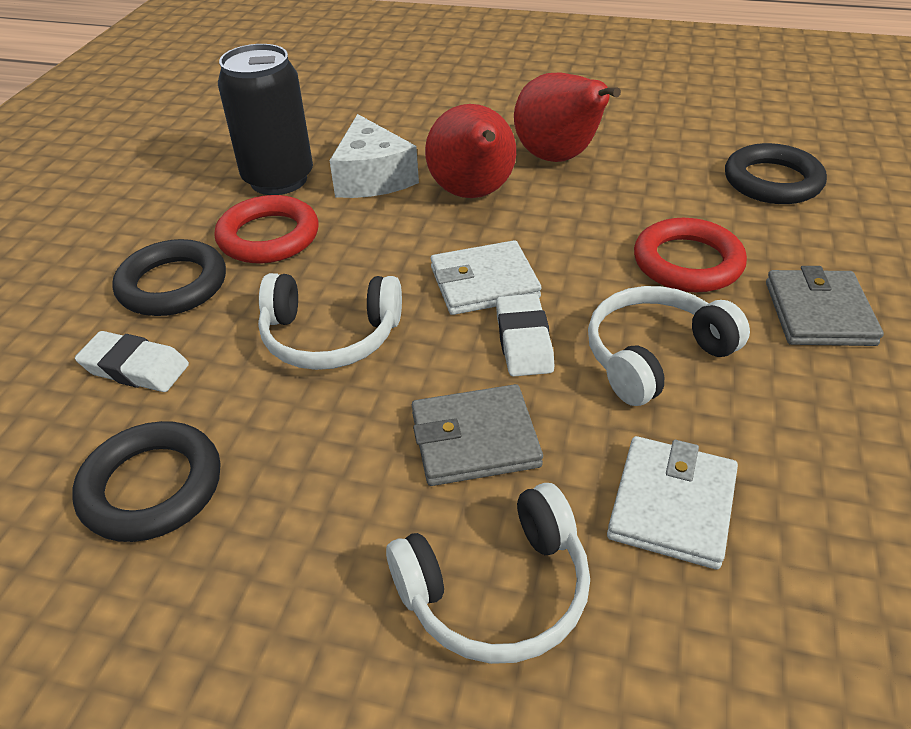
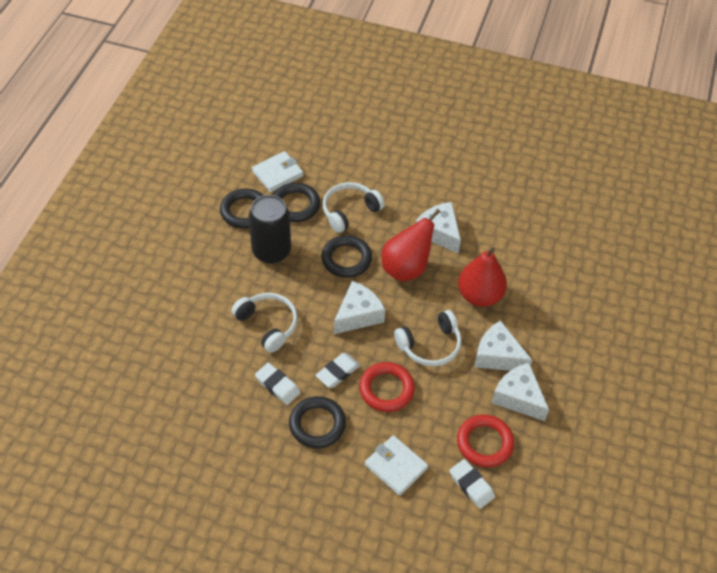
black ring: 3 -> 4
grey wallet: 2 -> 0
white cheese: 1 -> 4
white eraser: 2 -> 3

